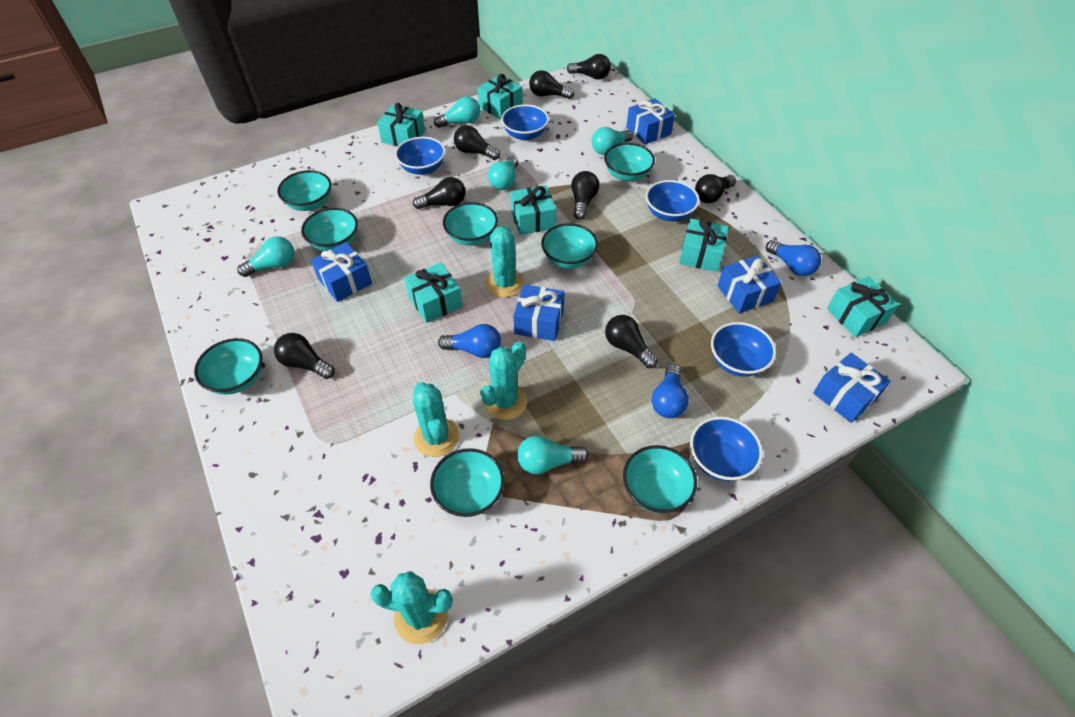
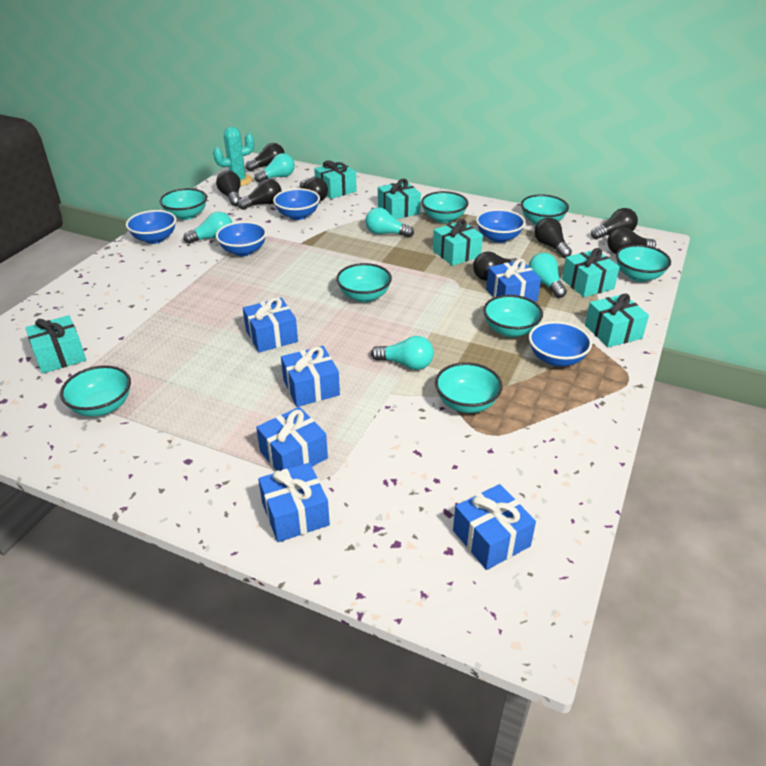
blue gift: 5 -> 6
blue light bulb: 3 -> 0
turquoise cactus: 4 -> 1

